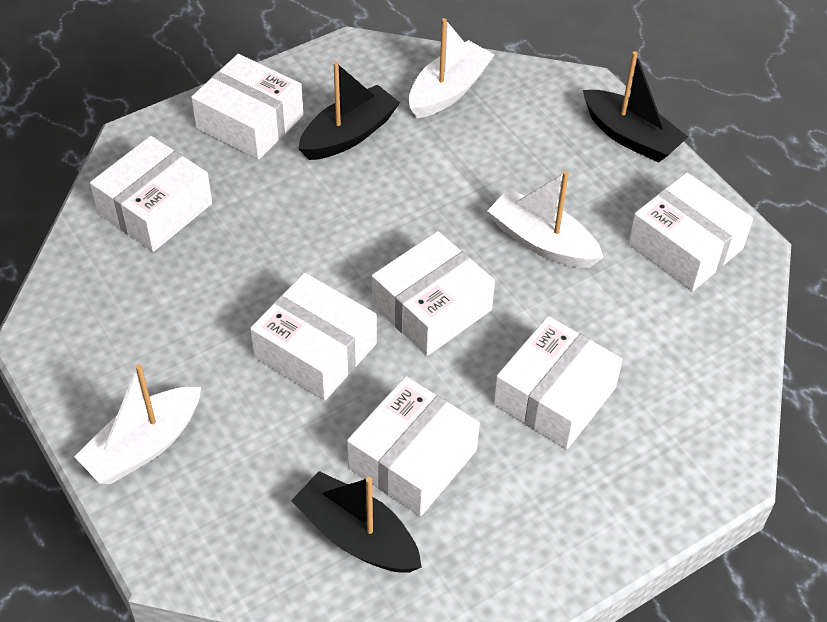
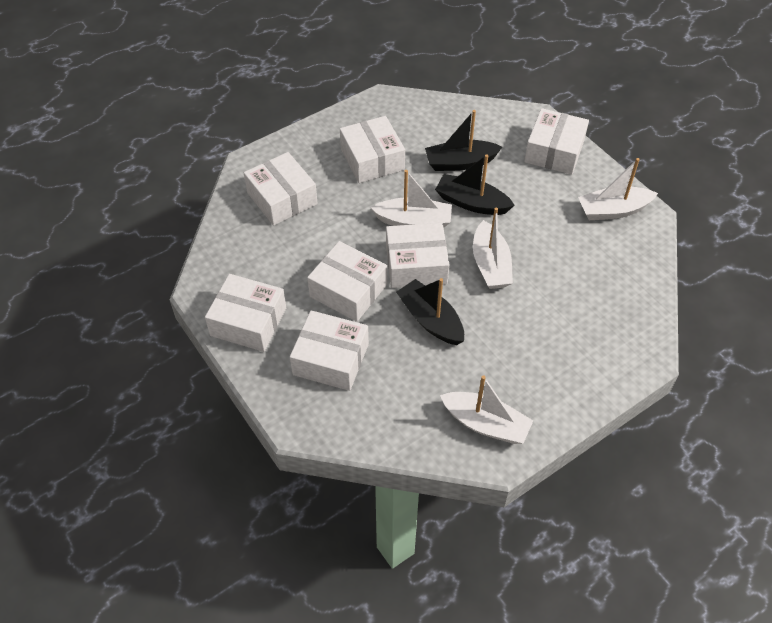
white boat: 3 -> 4

